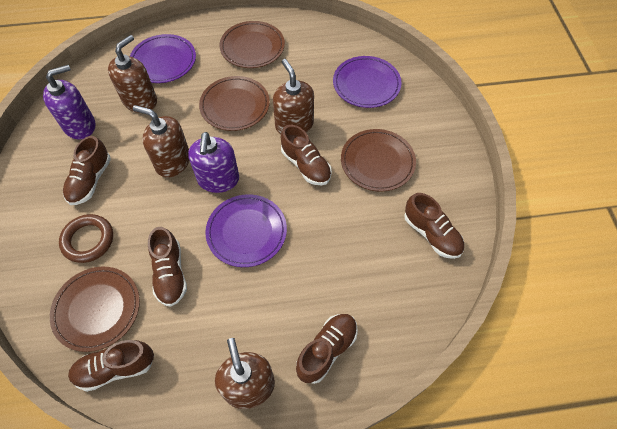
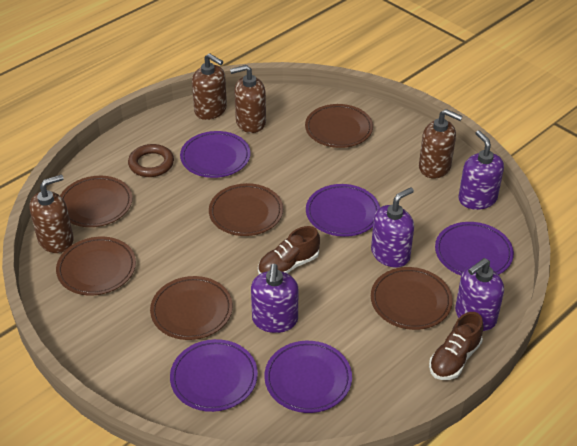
brown plate: 4 -> 6
brown shoe: 6 -> 2
purple plate: 3 -> 5
purple soap dispenser: 2 -> 4

